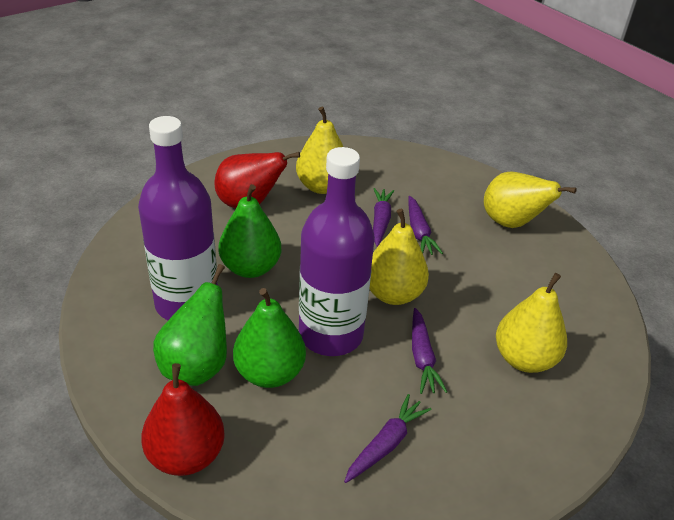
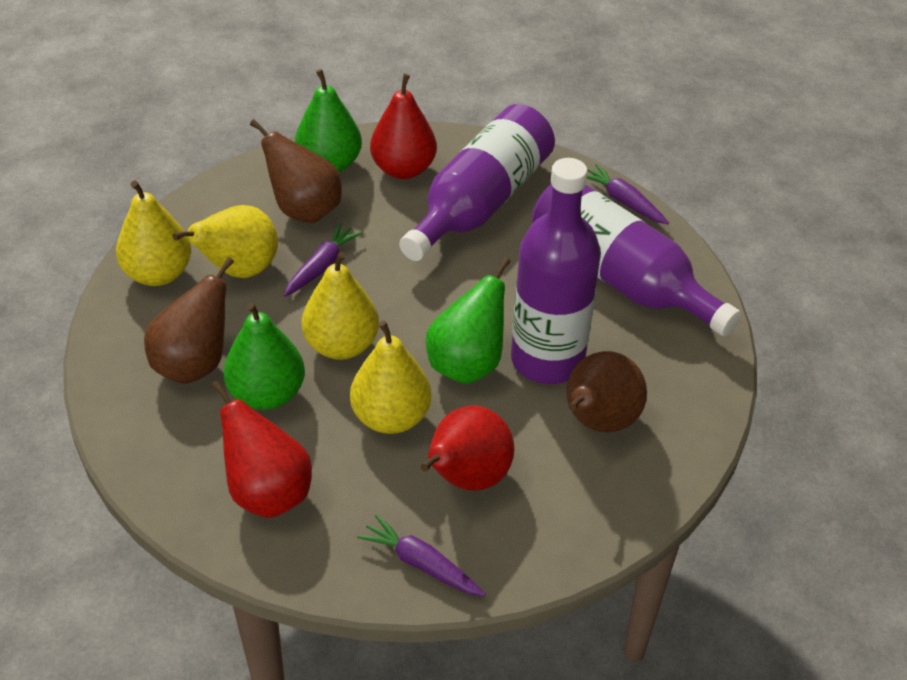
brown pear: 0 -> 3
purple bottle: 2 -> 3
purple carrot: 4 -> 3
red pear: 2 -> 3

